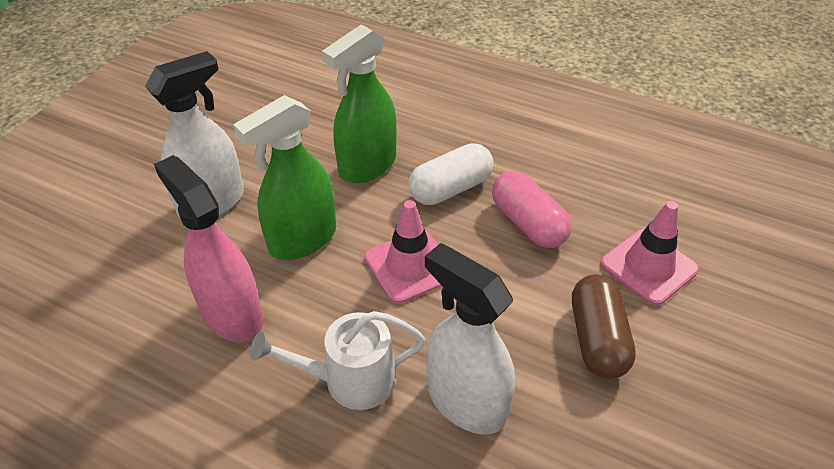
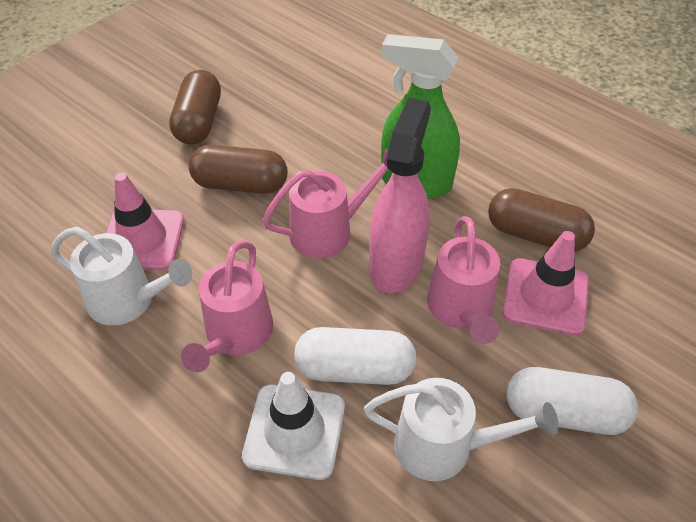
brown capsule: 1 -> 3
green spray bottle: 2 -> 1
pink capsule: 1 -> 0
pink watering can: 0 -> 3
white capsule: 1 -> 2
white spray bottle: 2 -> 0
white traffic cone: 0 -> 1
white watering can: 1 -> 2

